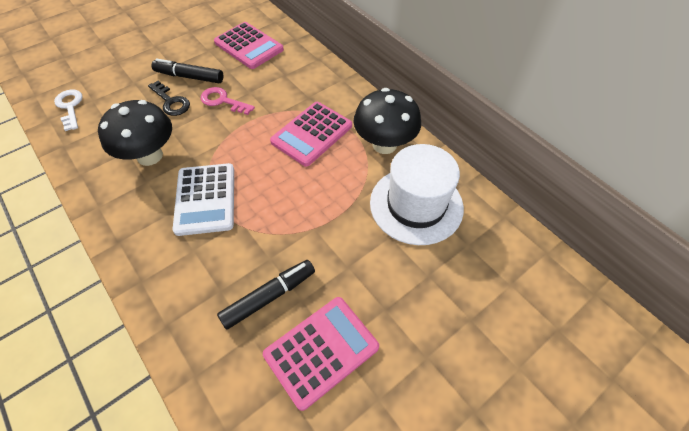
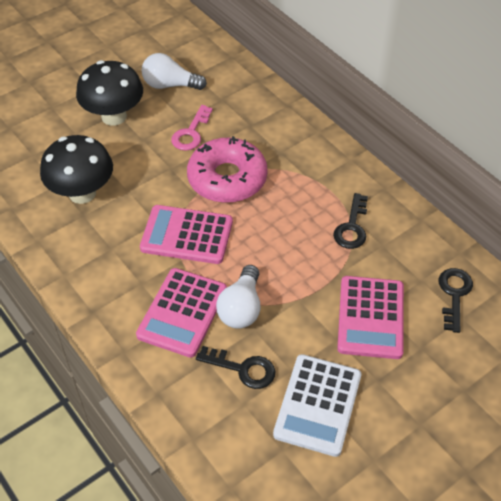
black key: 1 -> 3
black marker: 2 -> 0
pink donut: 0 -> 1
white hat: 1 -> 0
white key: 1 -> 0
white light bulb: 0 -> 2

